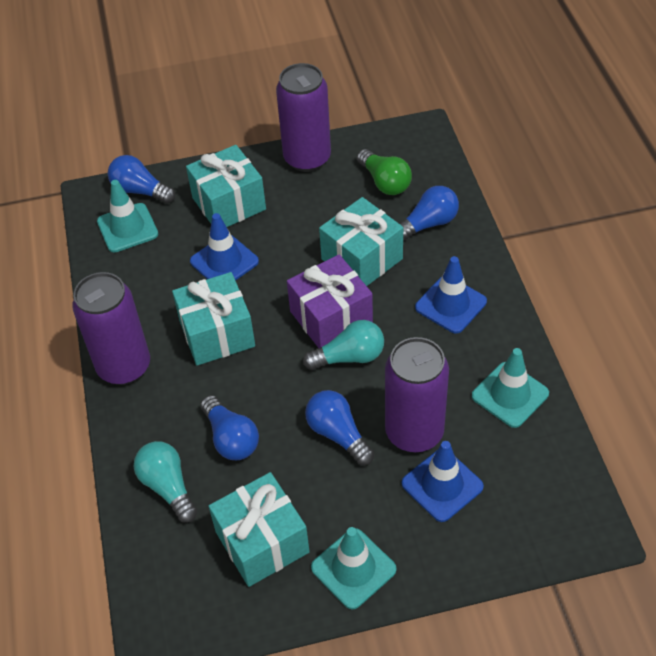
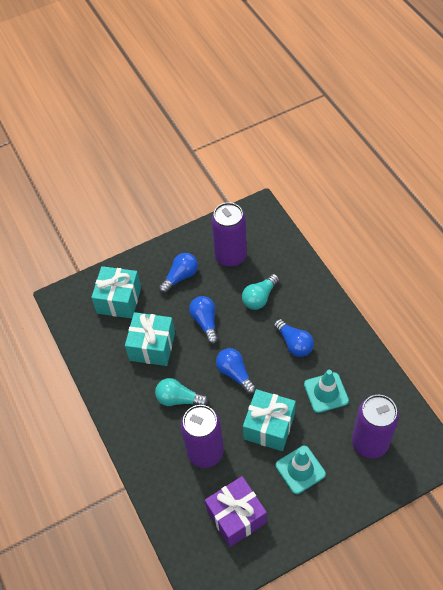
blue traffic cone: 3 -> 0
green light bulb: 1 -> 0
turquoise gift: 4 -> 3
turquoise traffic cone: 3 -> 2

